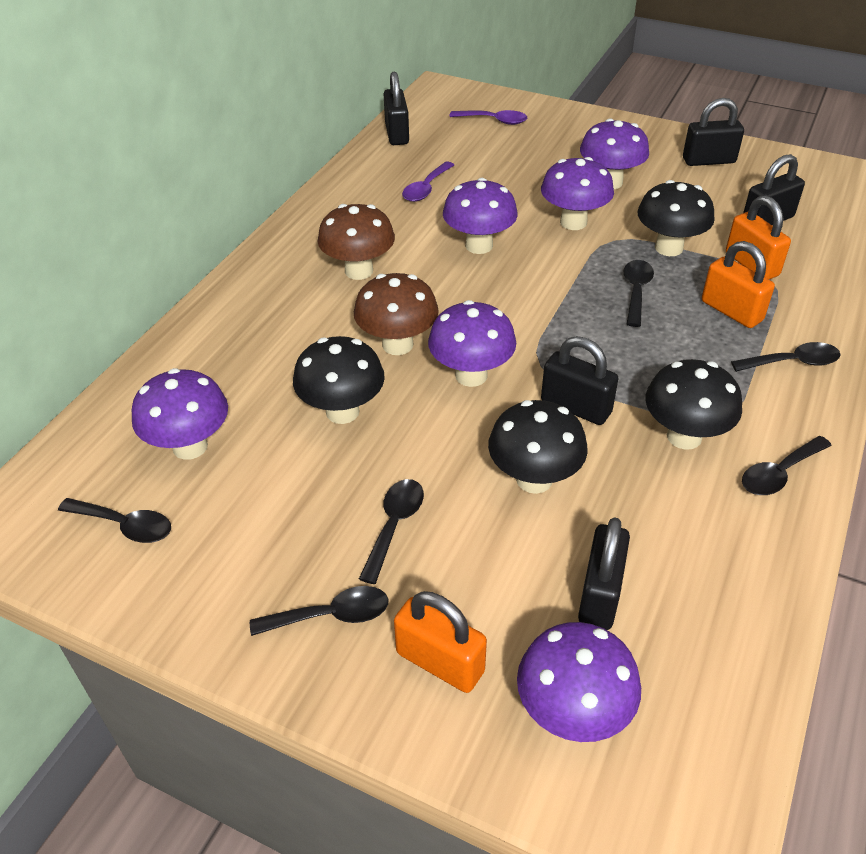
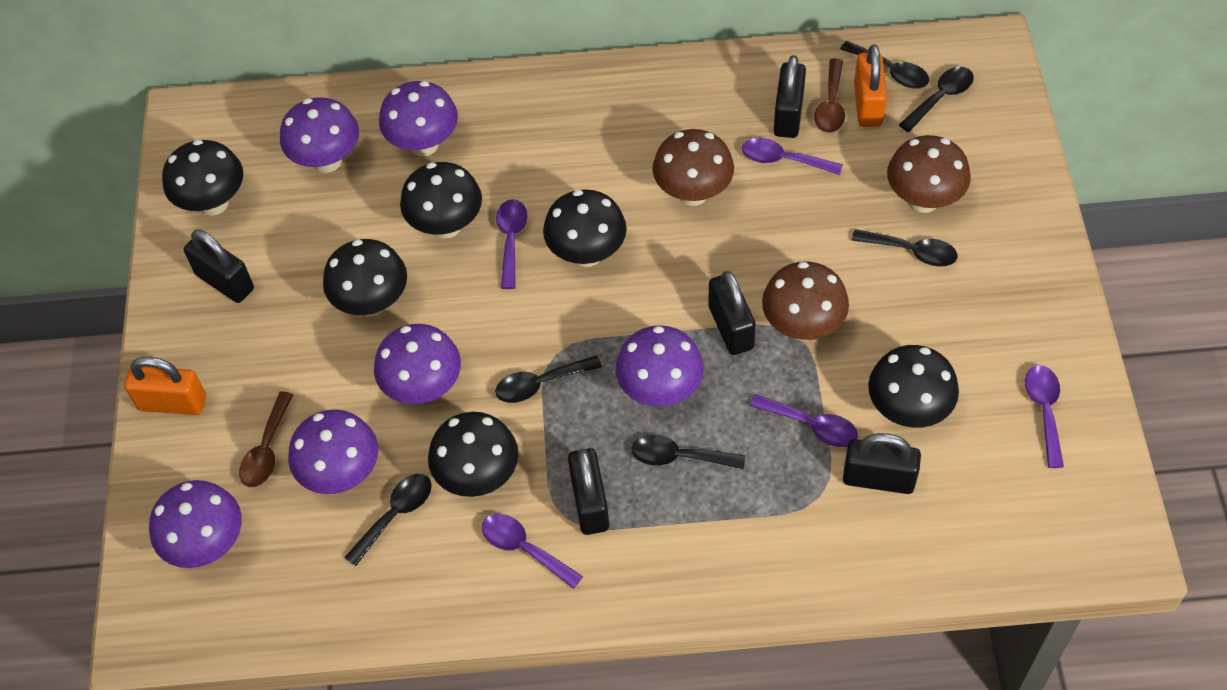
black mushroom: 4 -> 6
brown mushroom: 2 -> 3
brown spoon: 0 -> 2
orange padlock: 3 -> 2
purple spoon: 2 -> 5

